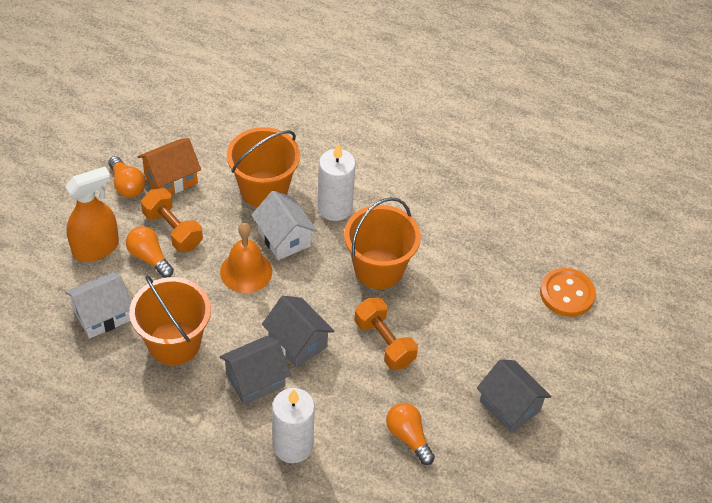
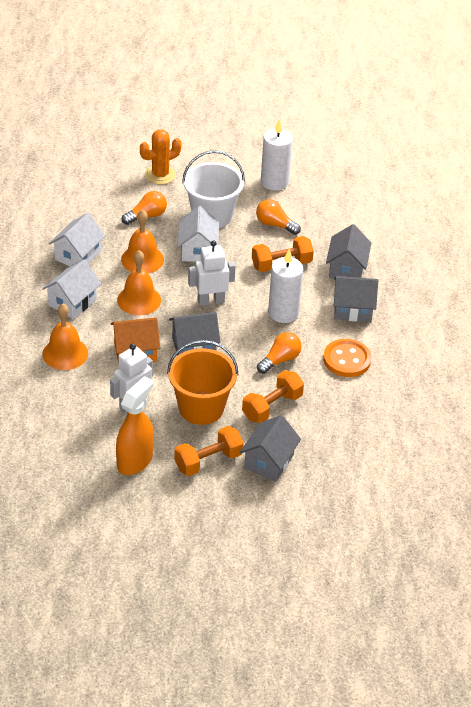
grey house: 3 -> 4
orange bell: 1 -> 3
orange bucket: 3 -> 1
orange cactus: 0 -> 1
orange dumbbell: 2 -> 3
white bucket: 0 -> 1
white house: 2 -> 3
white robot: 0 -> 2

